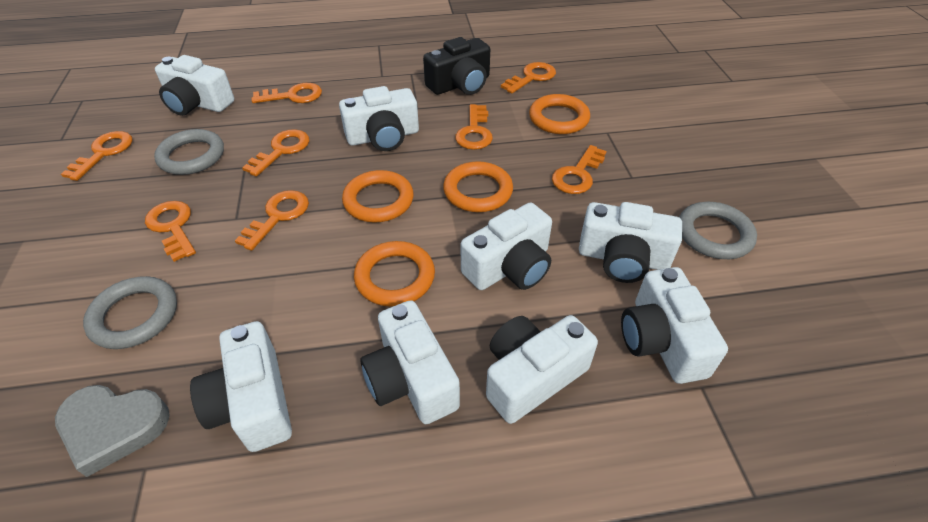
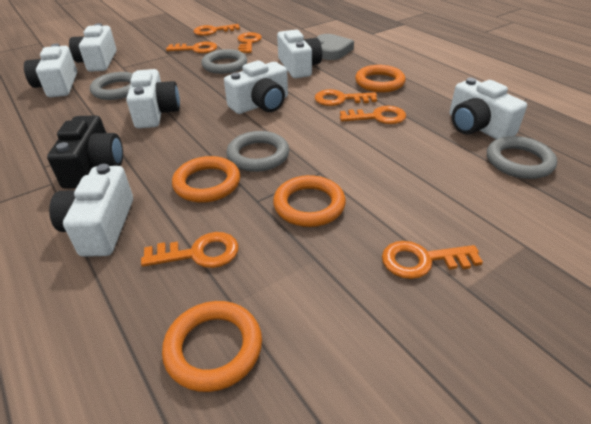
grey ring: 3 -> 4
orange key: 8 -> 7
white camera: 8 -> 7

